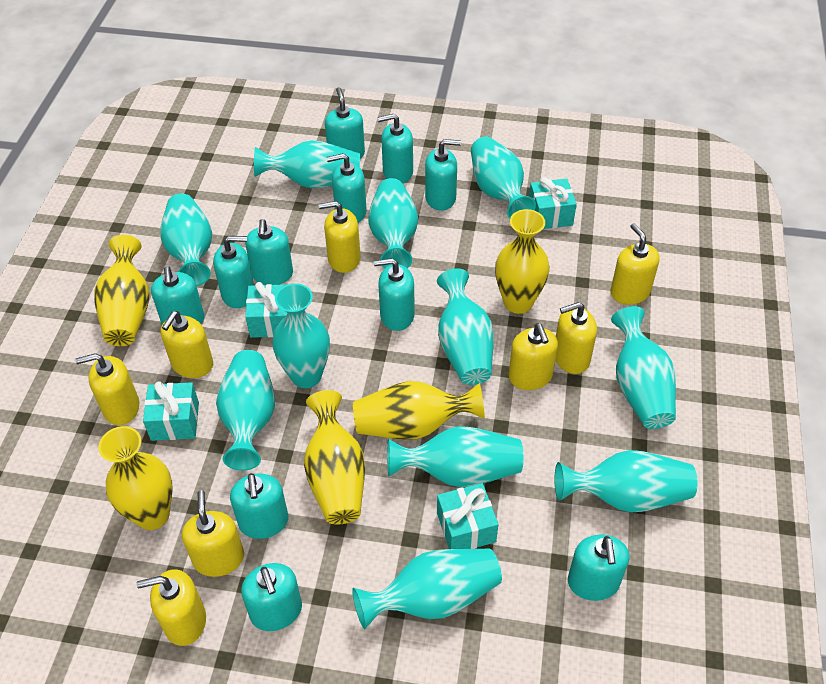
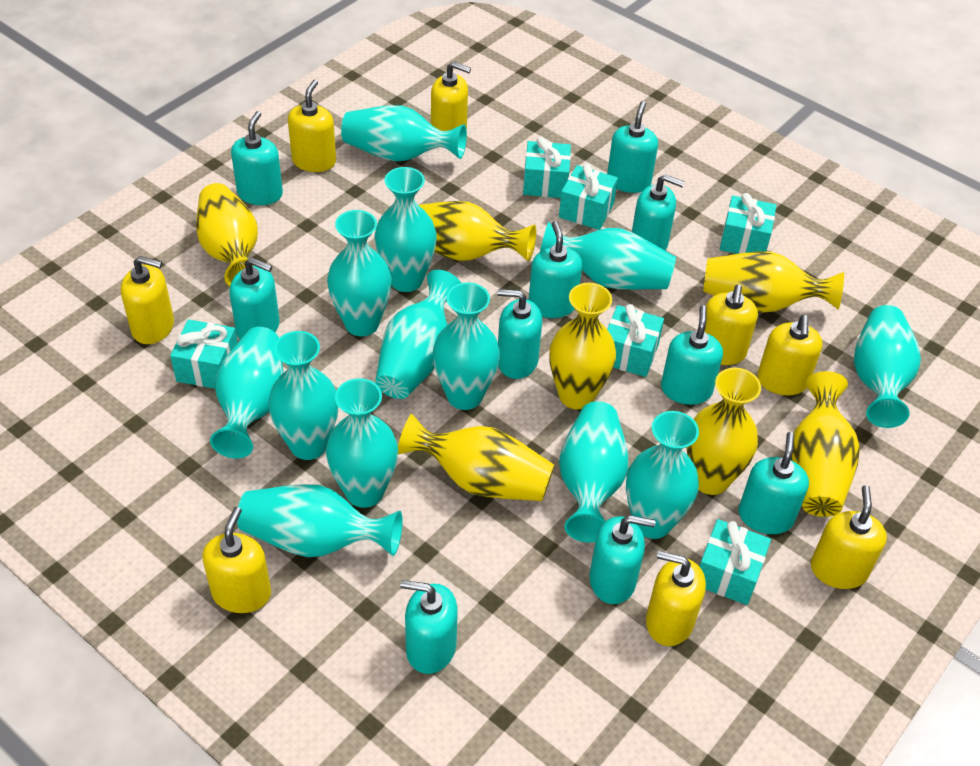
turquoise gift: 4 -> 6
turquoise soap dispenser: 11 -> 10
turquoise vase: 11 -> 13
yellow vase: 5 -> 7

